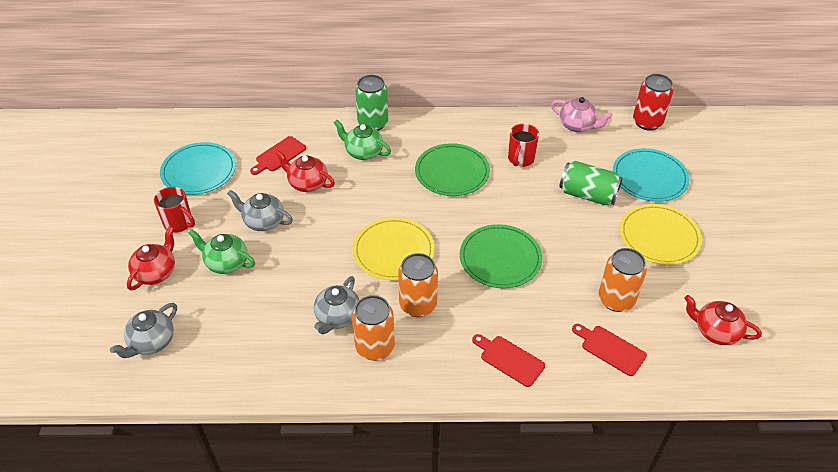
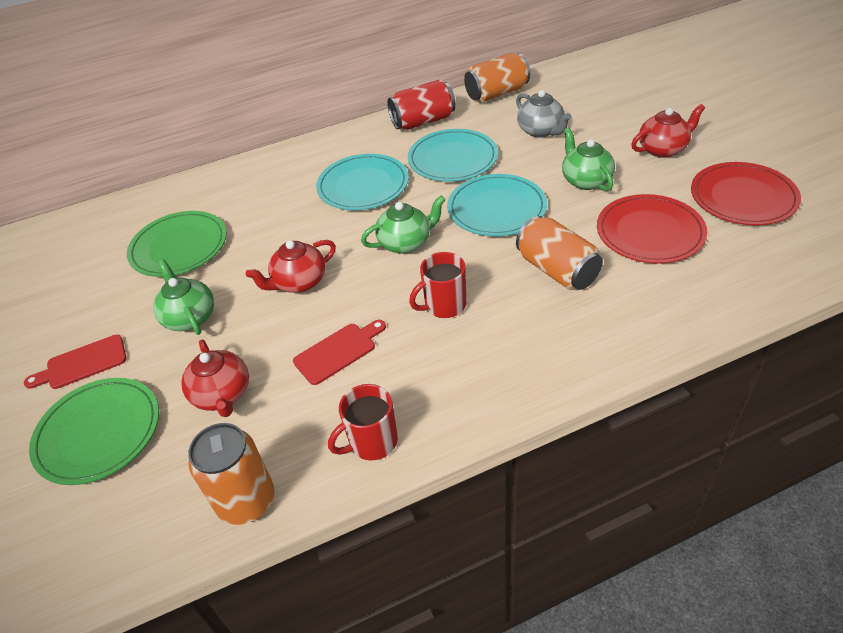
green can: 2 -> 0
green teapot: 2 -> 3
grey teapot: 3 -> 1
pink teapot: 1 -> 0
red cutting board: 3 -> 2
red plate: 0 -> 2
turquoise plate: 2 -> 3
yellow plate: 2 -> 0

